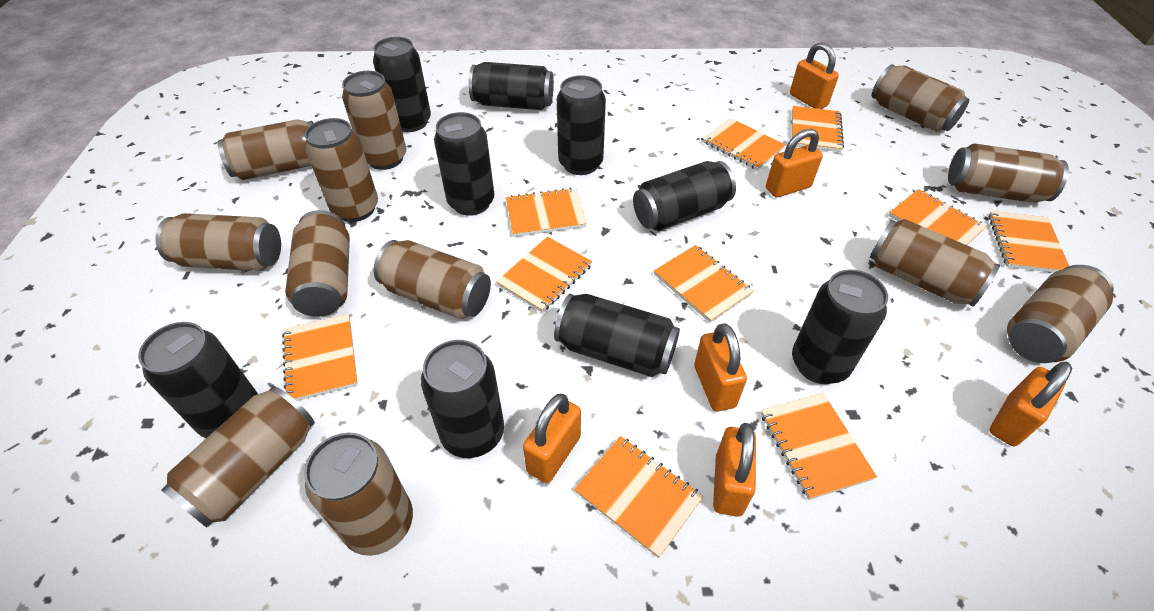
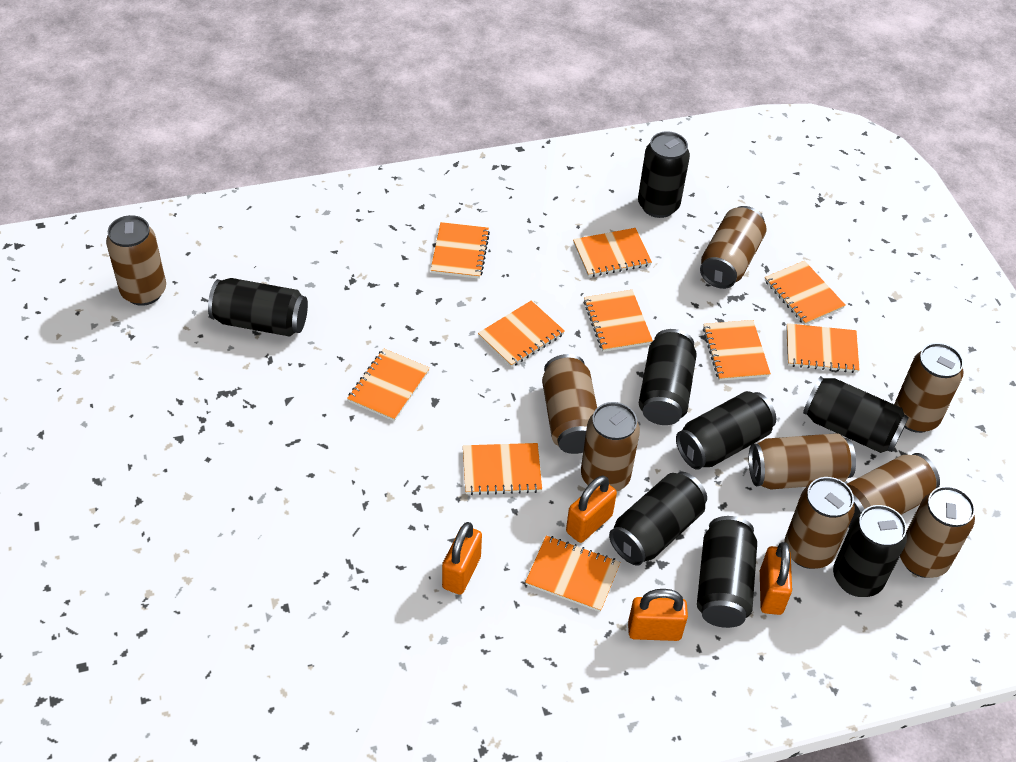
black can: 9 -> 8
brown can: 12 -> 9
orange padlock: 6 -> 4

